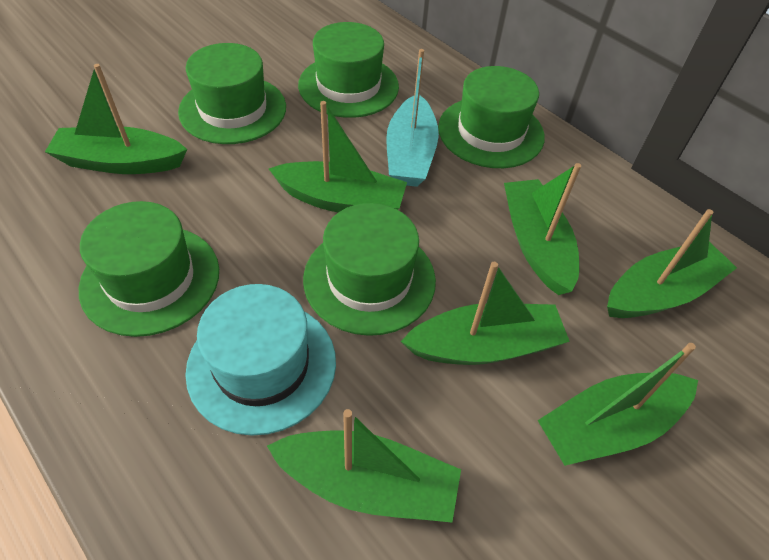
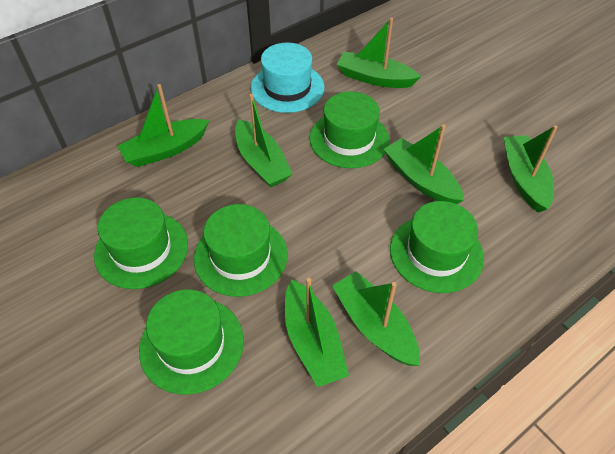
turquoise boat: 1 -> 0

